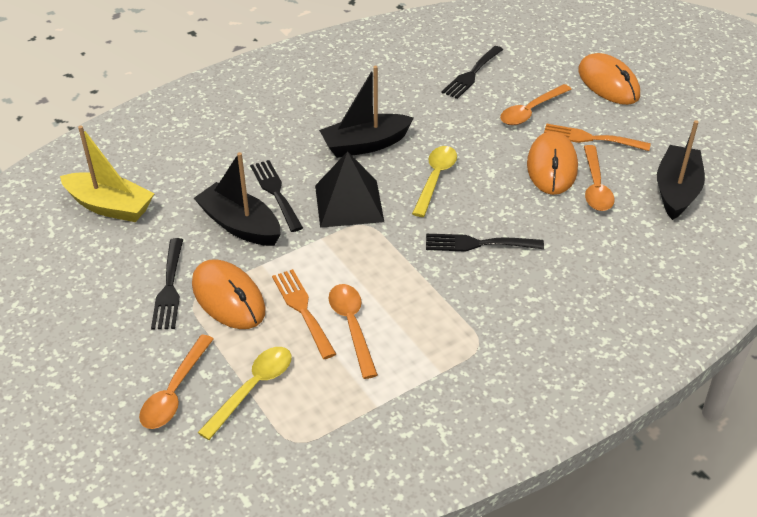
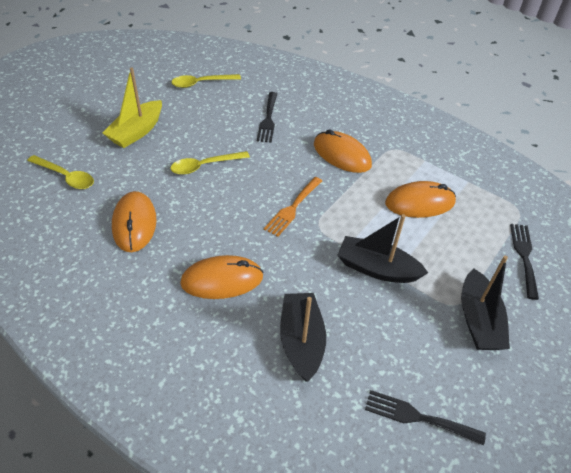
black fork: 4 -> 3
black pyramid: 1 -> 0
orange fork: 2 -> 1
orange mouse: 3 -> 4
orange spoon: 4 -> 0
yellow spoon: 2 -> 3

